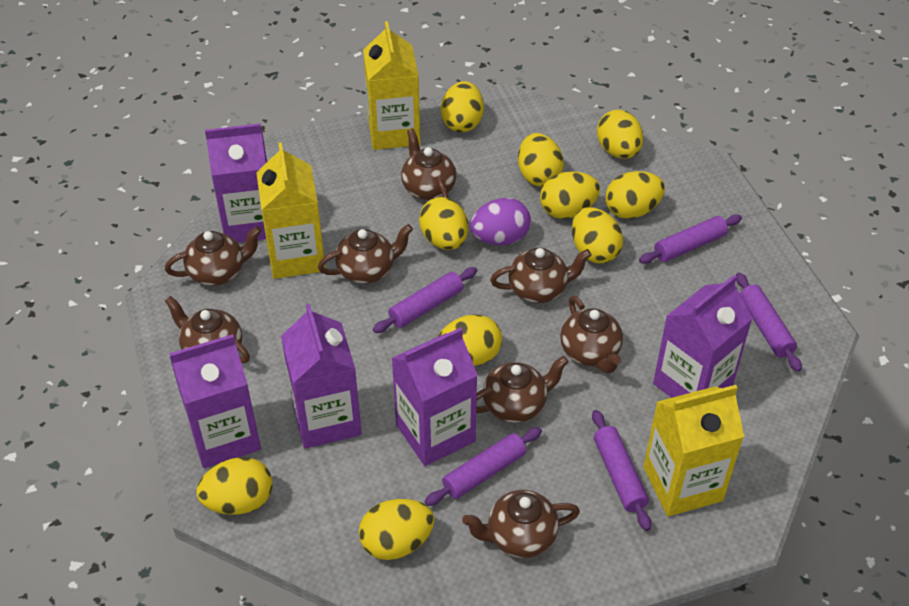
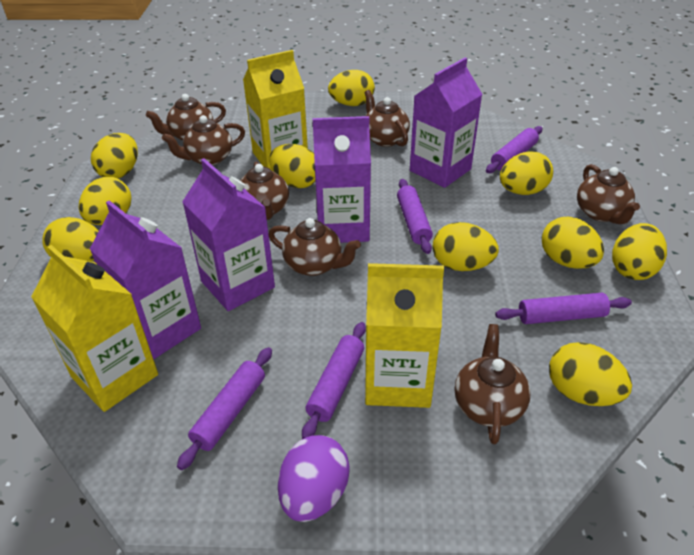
brown teapot: 8 -> 7
purple carton: 5 -> 4

